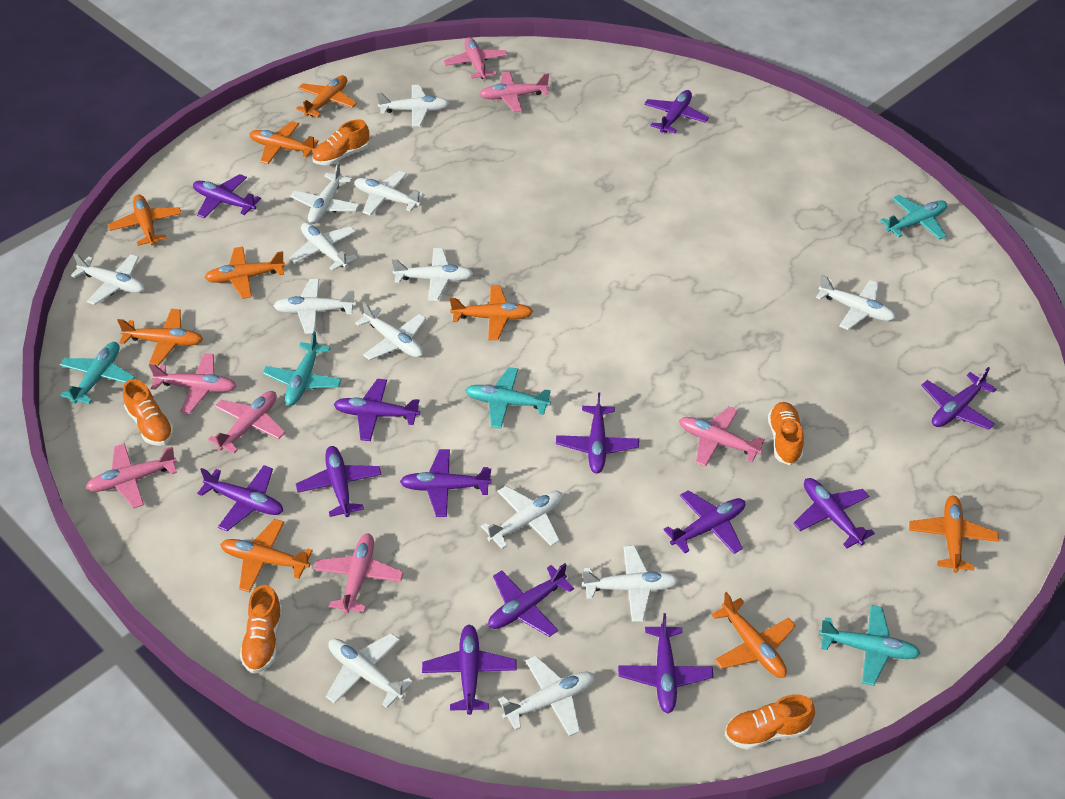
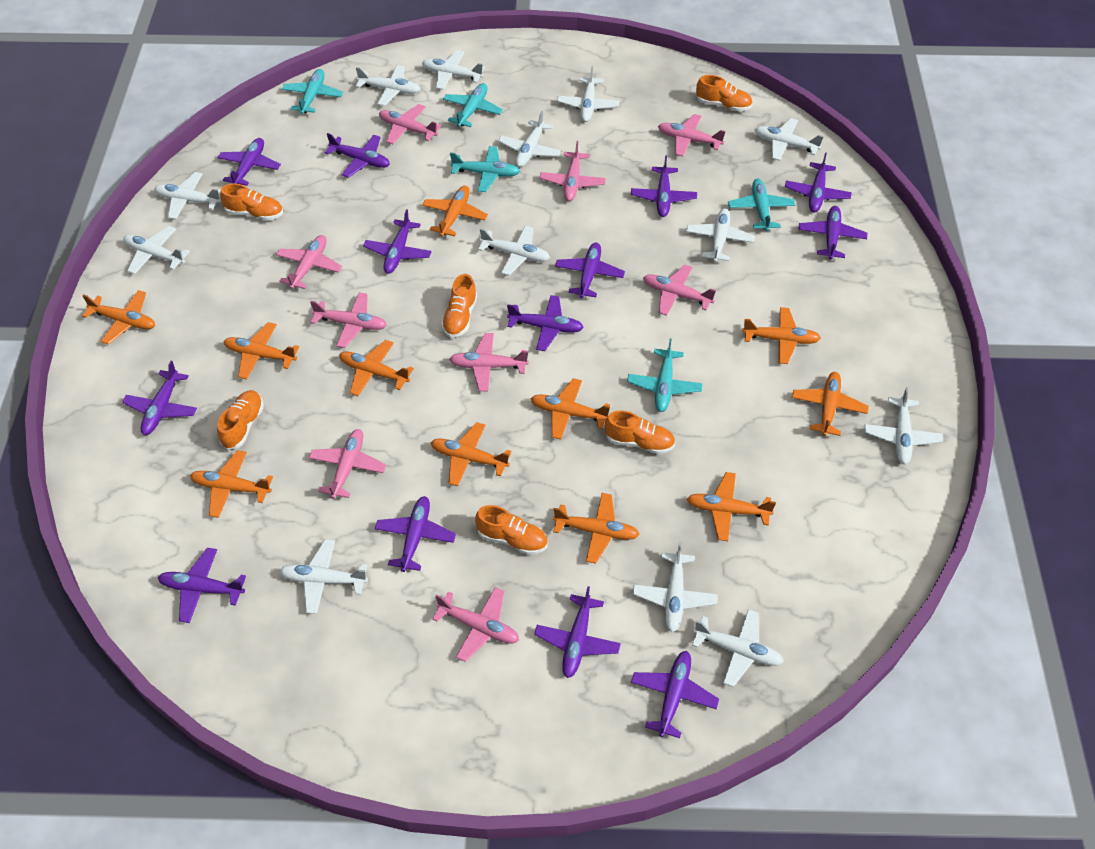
orange plane: 9 -> 11
orange shoe: 5 -> 6
pink plane: 7 -> 9

